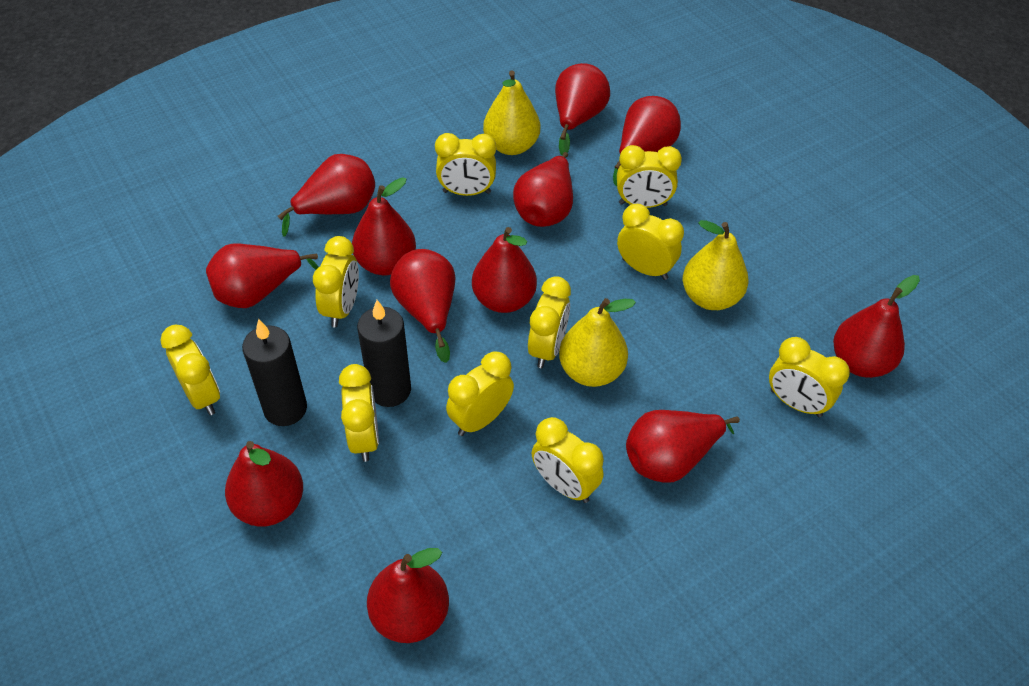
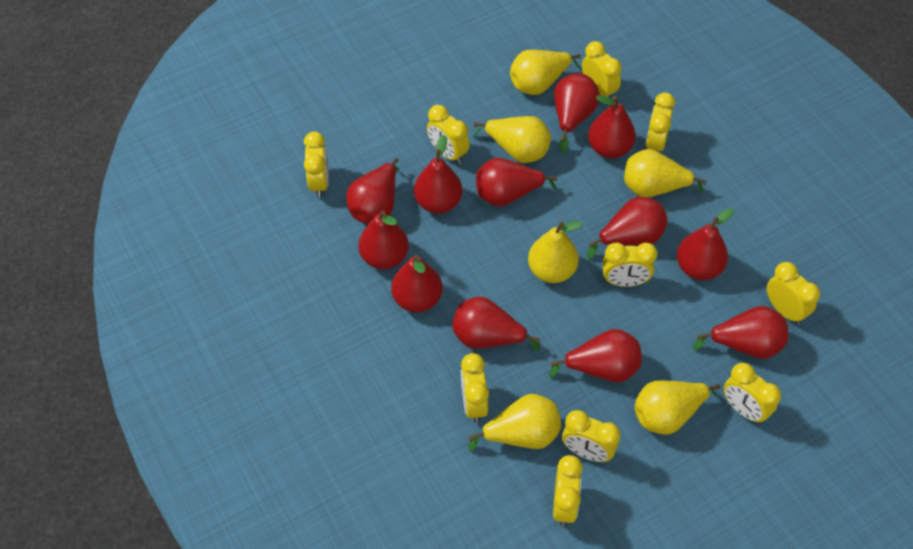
black candle: 2 -> 0
yellow pear: 3 -> 6

